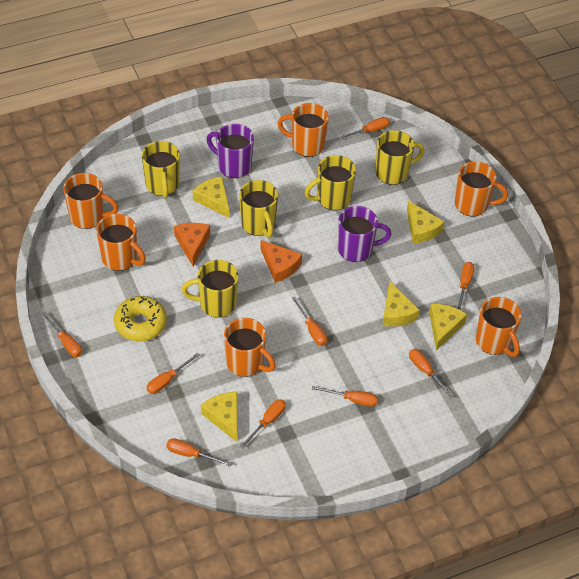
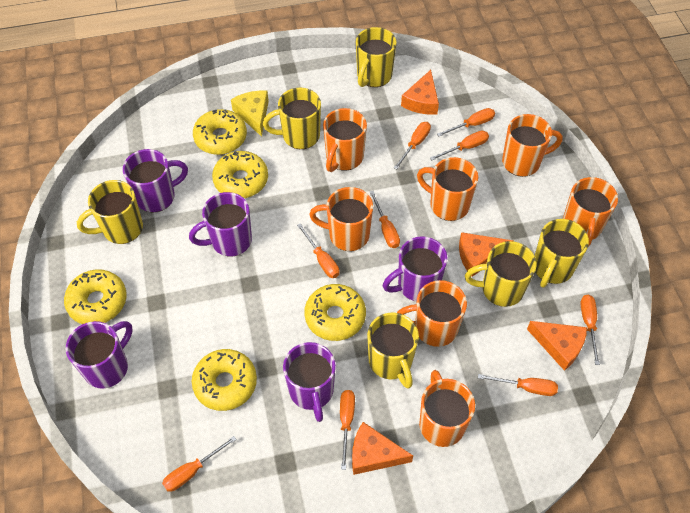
orange cheese: 2 -> 4
orange mug: 6 -> 7
purple mug: 2 -> 5
yellow cheese: 5 -> 1
yellow donut: 1 -> 5
yellow mug: 5 -> 6

